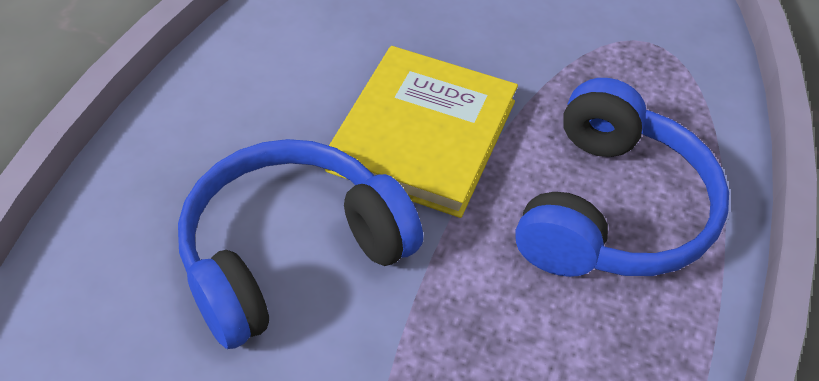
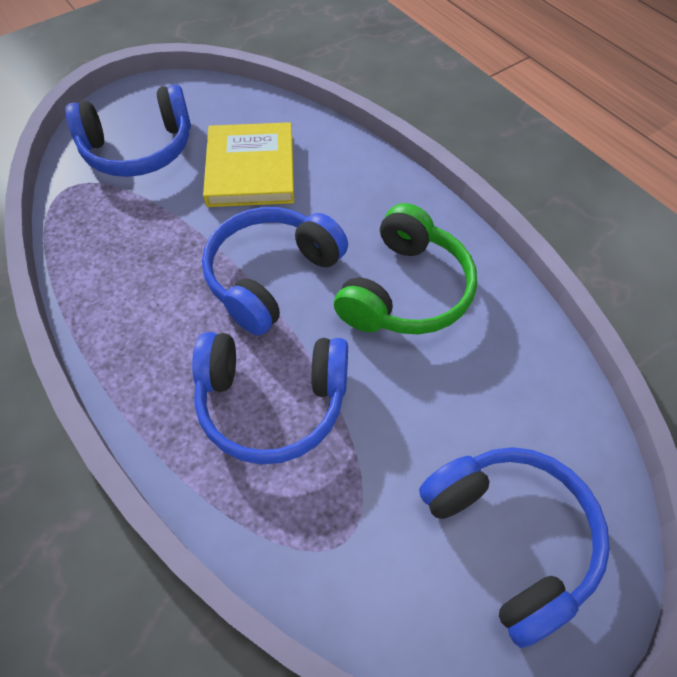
blue headphones: 2 -> 4
green headphones: 0 -> 1

